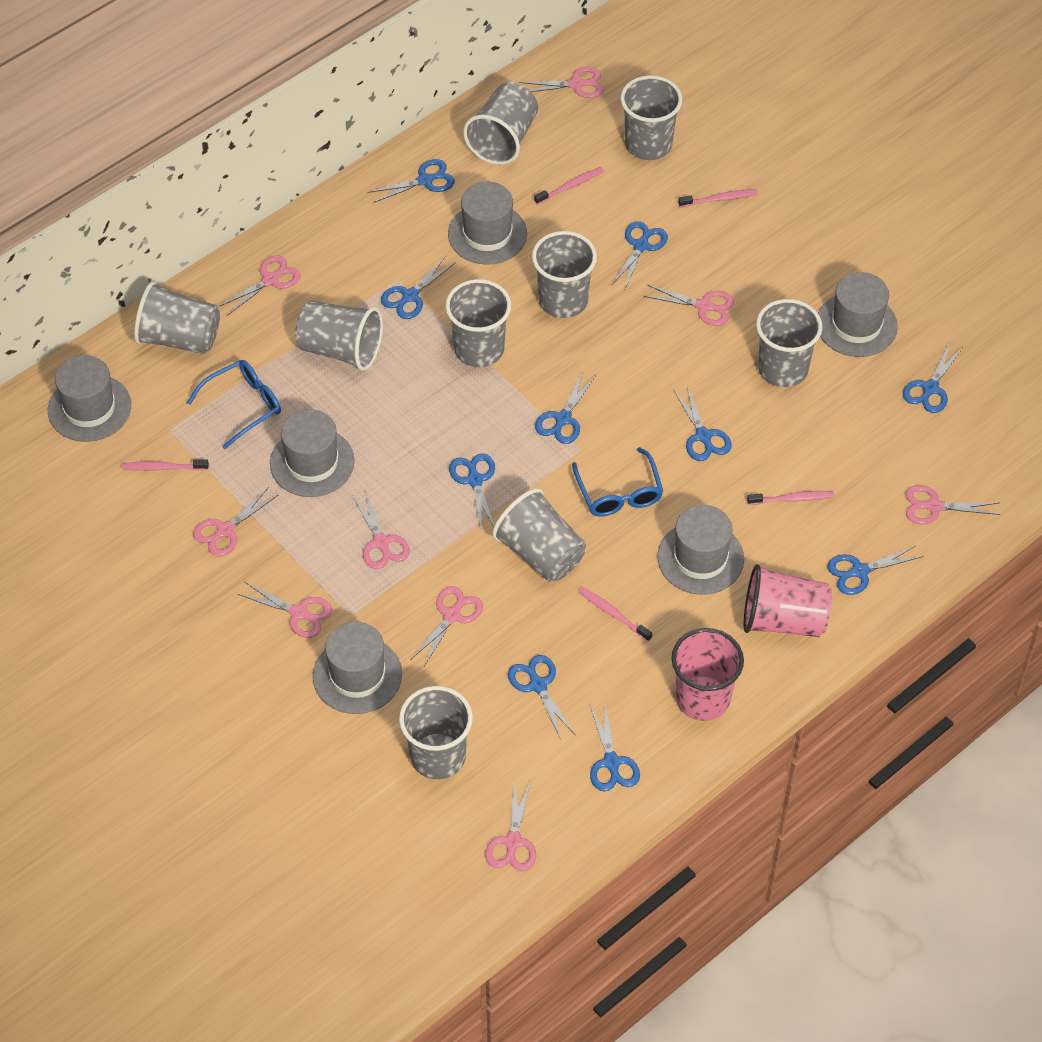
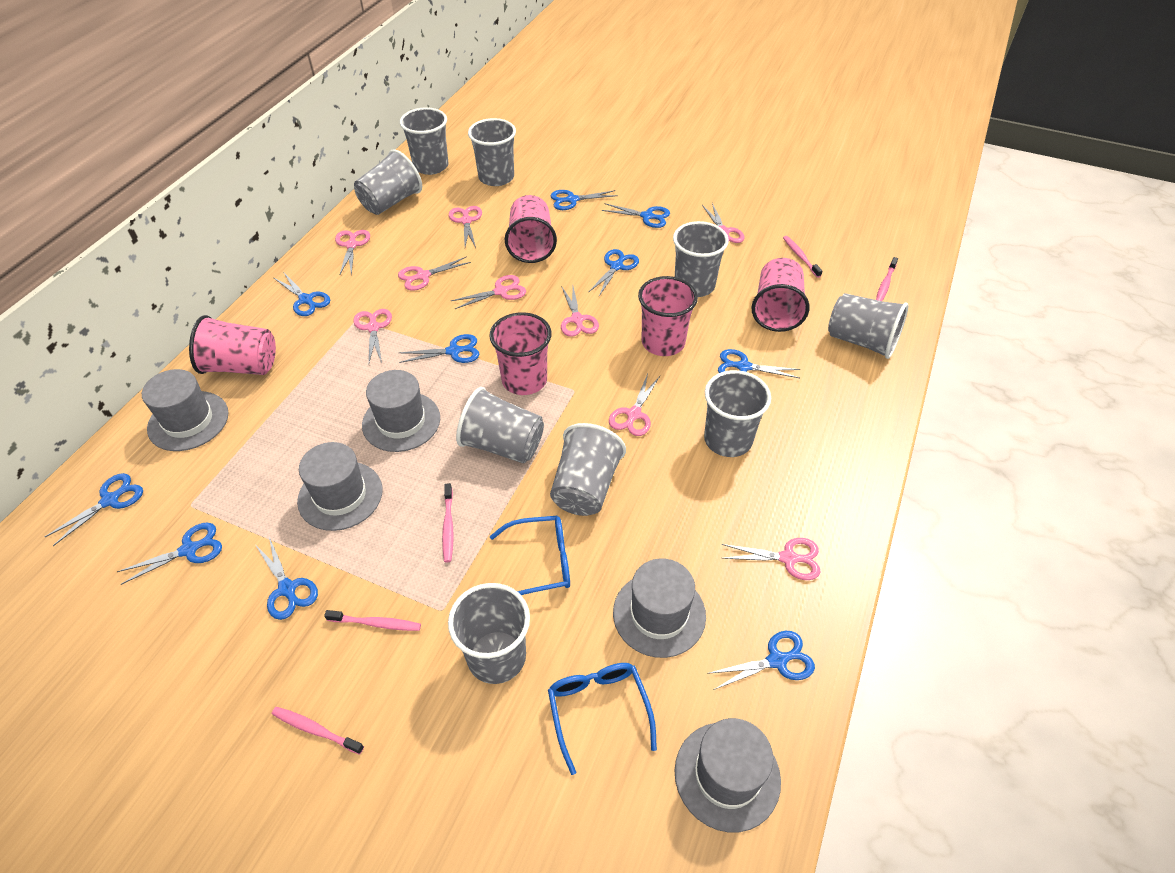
grey hat: 6 -> 5
pink cup: 2 -> 5

